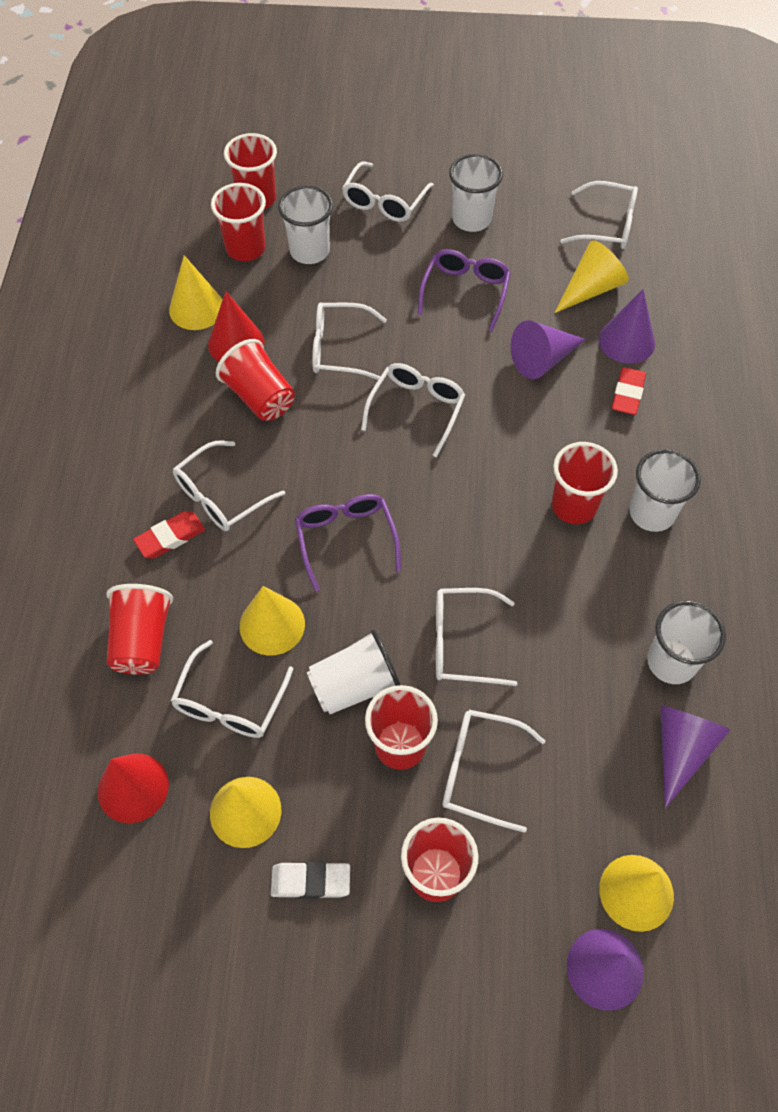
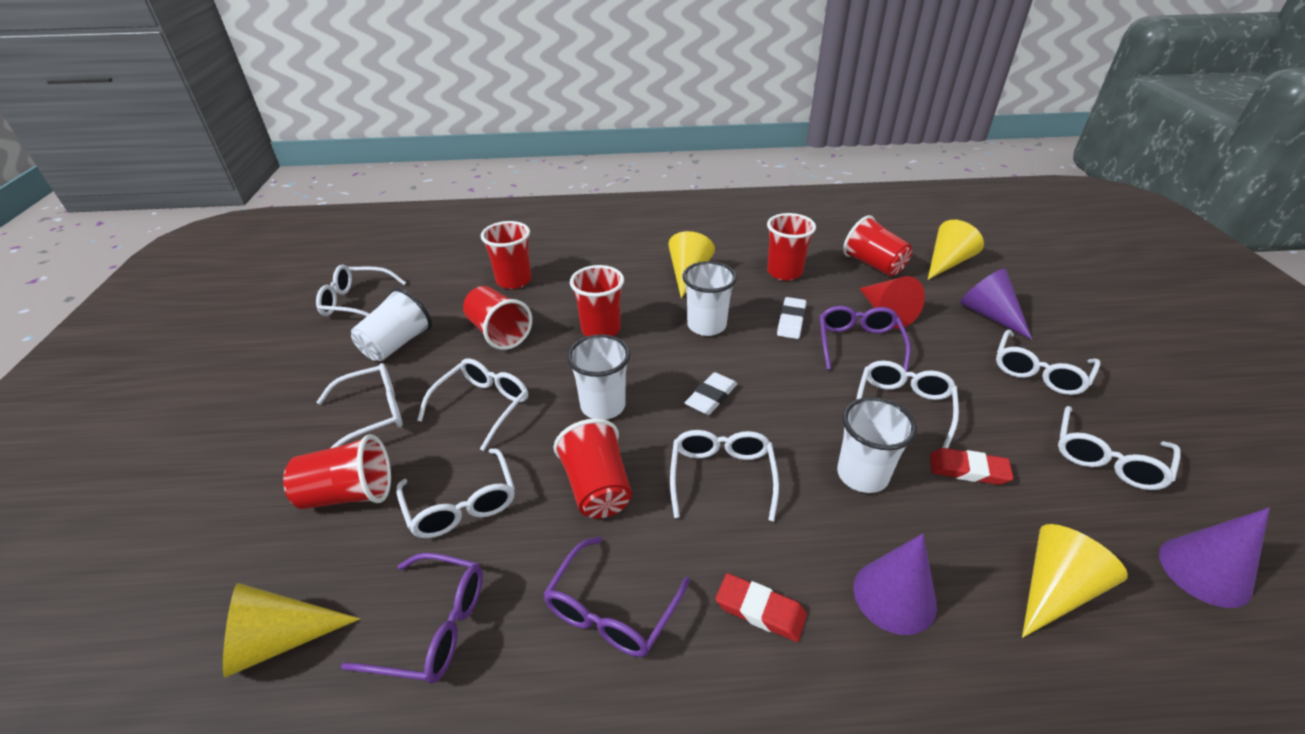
purple cone: 4 -> 3
purple glasses: 2 -> 3
red cone: 2 -> 1
white cup: 5 -> 4
white eraser: 1 -> 2
yellow cone: 5 -> 4

